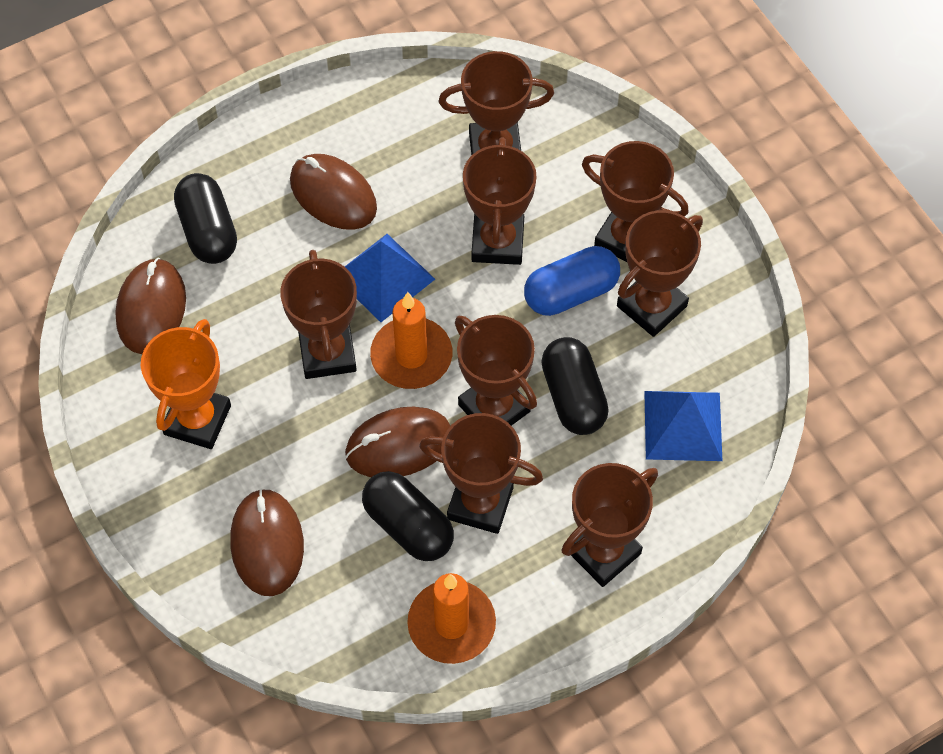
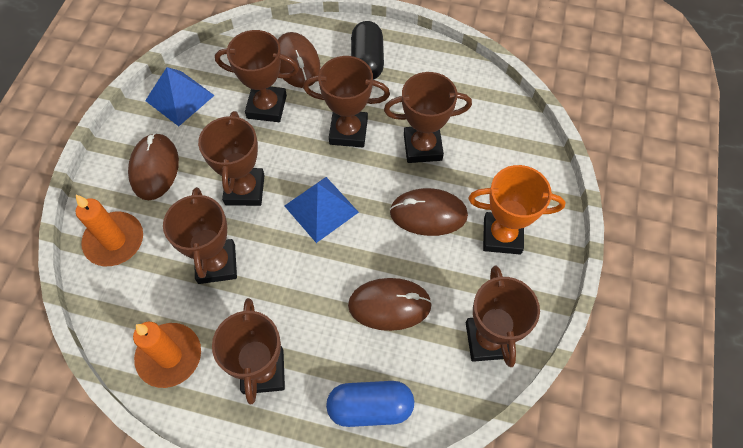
black capsule: 3 -> 1
brown trophy: 8 -> 7

